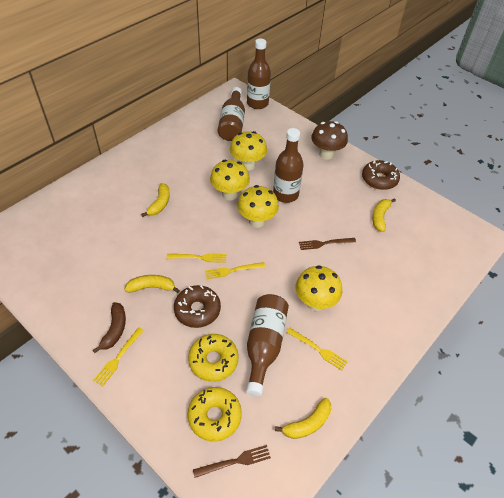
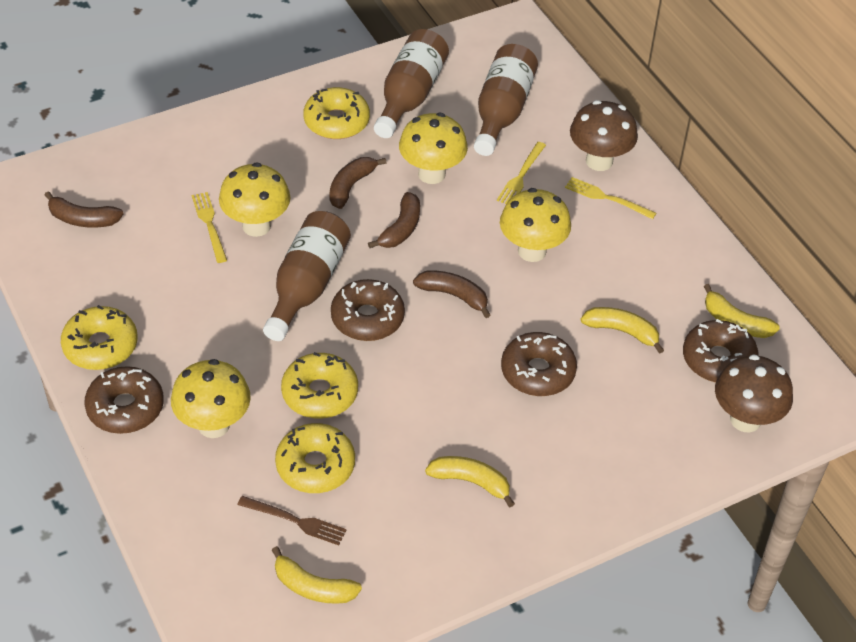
brown banana: 1 -> 4
brown bottle: 4 -> 3
brown donut: 2 -> 4
brown fork: 2 -> 1
brown mushroom: 1 -> 2
yellow donut: 2 -> 4
yellow fork: 4 -> 3

